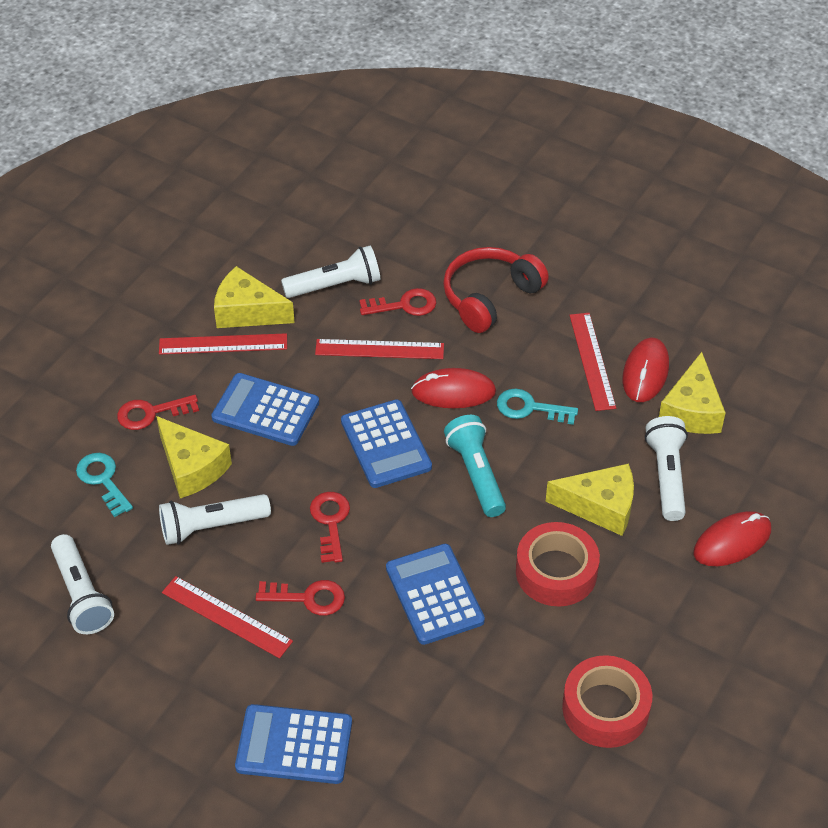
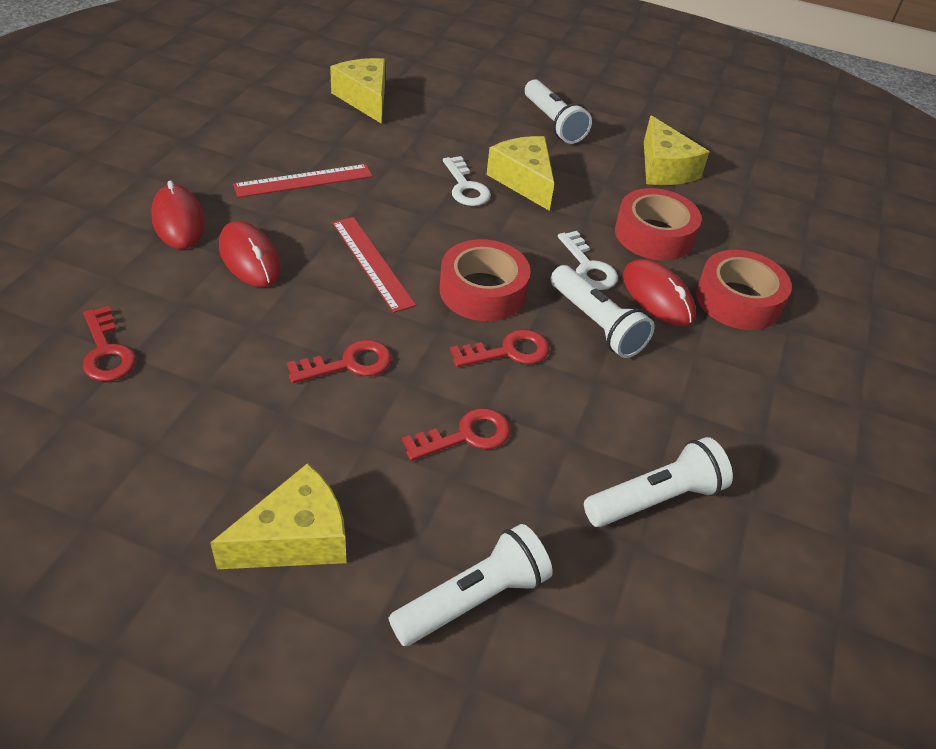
blue calculator: 4 -> 0
red headphones: 1 -> 0
red ruler: 4 -> 2
red tape: 2 -> 3
turquoise flashlight: 1 -> 0
turquoise key: 2 -> 0
white key: 0 -> 2

